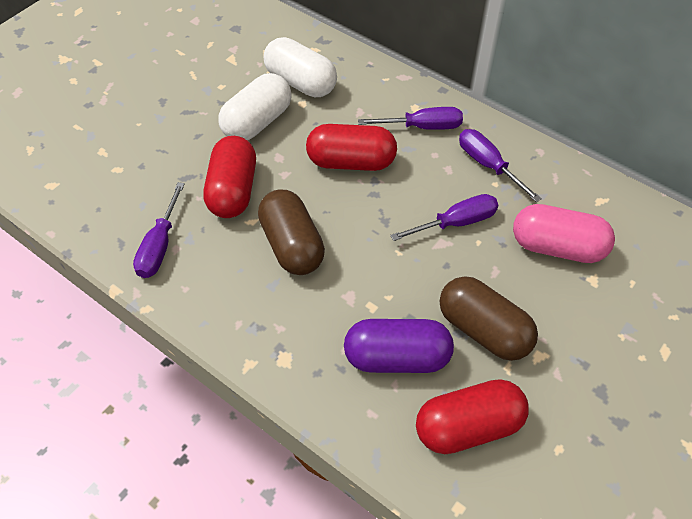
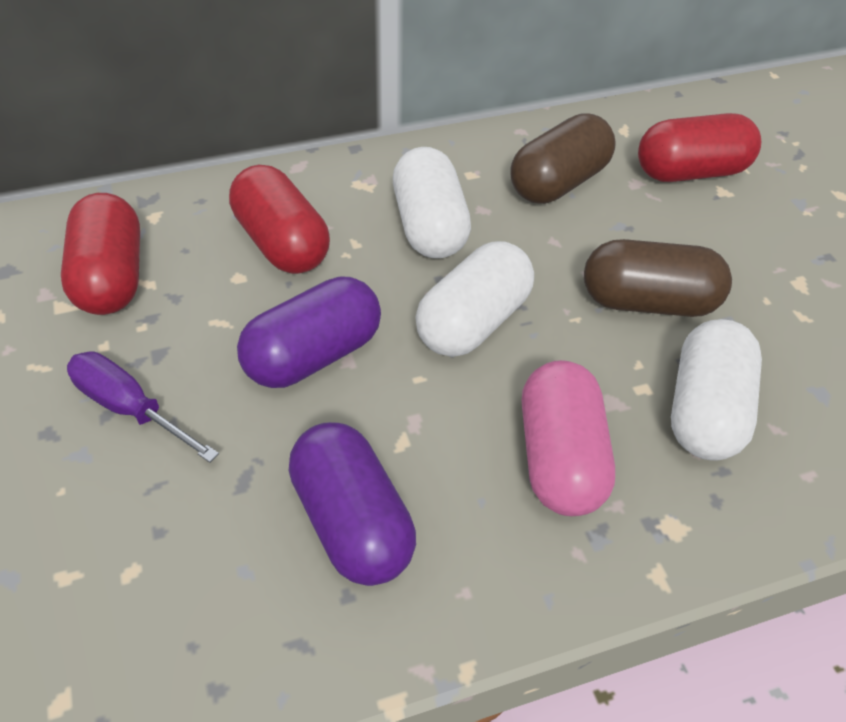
purple capsule: 1 -> 2
purple screwdriver: 4 -> 1
white capsule: 2 -> 3

